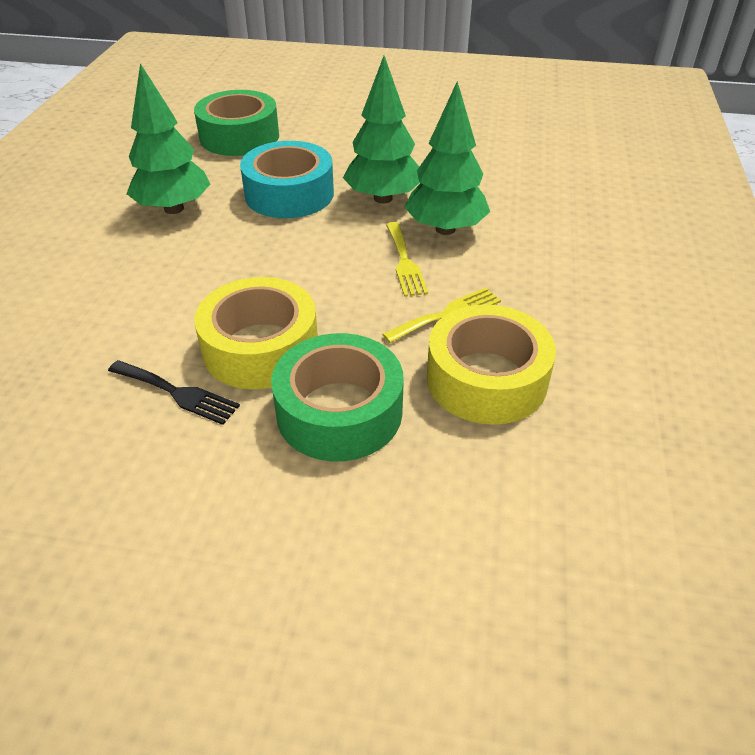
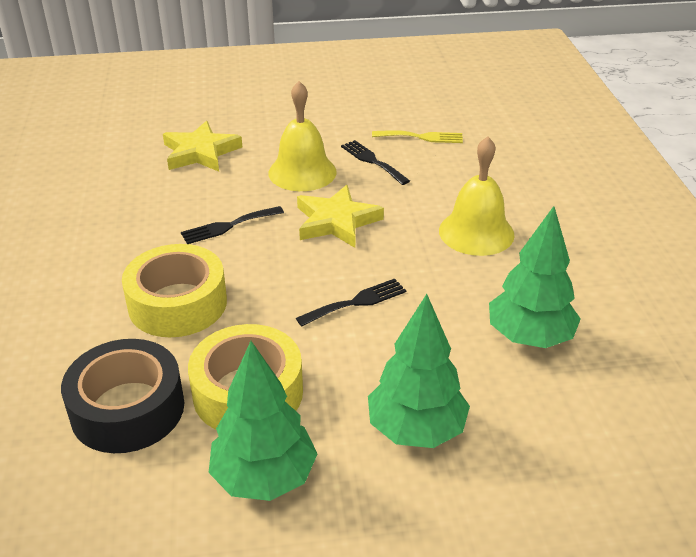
black fork: 1 -> 3
black tape: 0 -> 1
green tape: 2 -> 0
turquoise tape: 1 -> 0
yellow bell: 0 -> 2
yellow fork: 2 -> 1
yellow star: 0 -> 2

